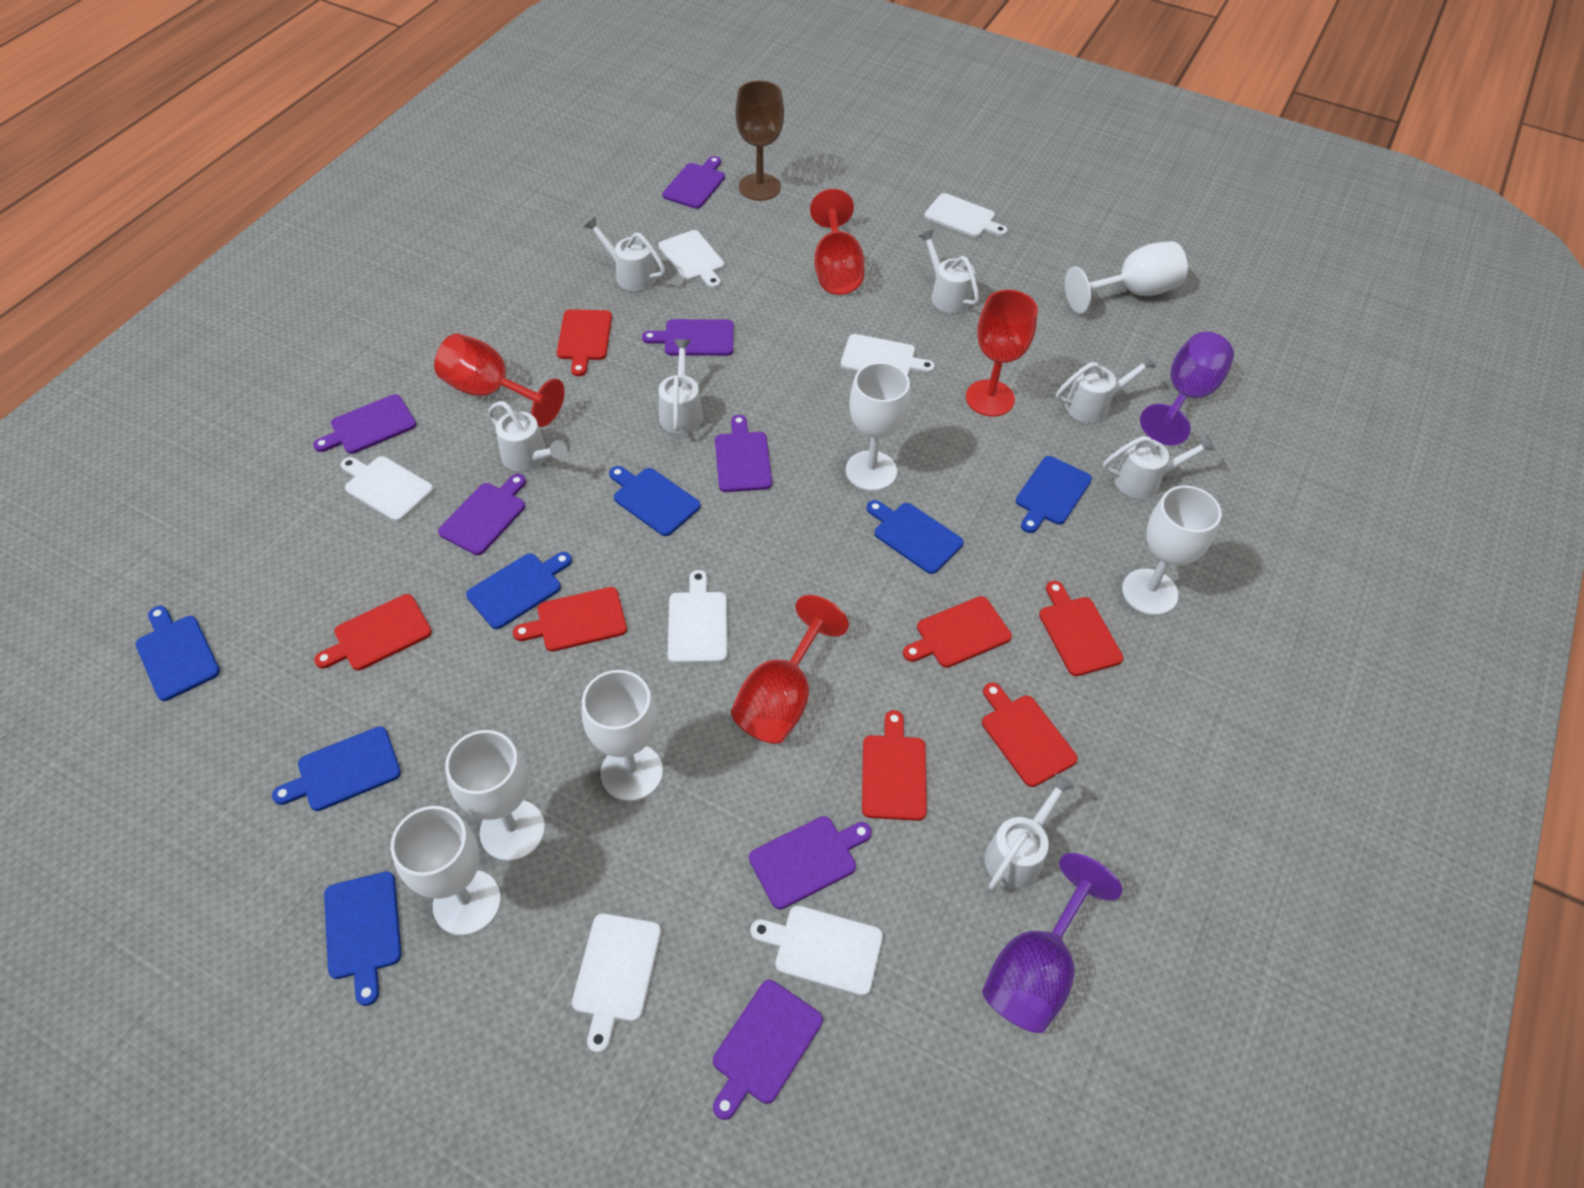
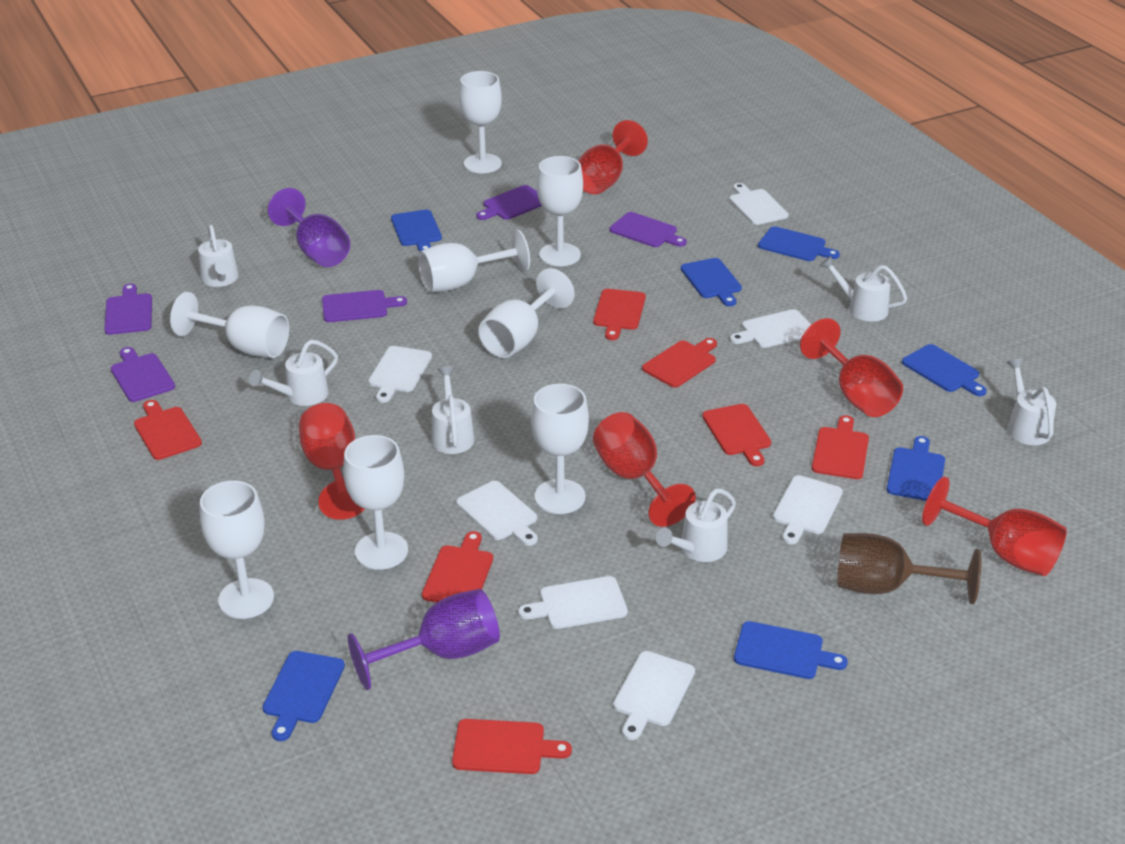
purple cutting board: 7 -> 5
red goblet: 4 -> 5
white goblet: 6 -> 8
white watering can: 7 -> 6

